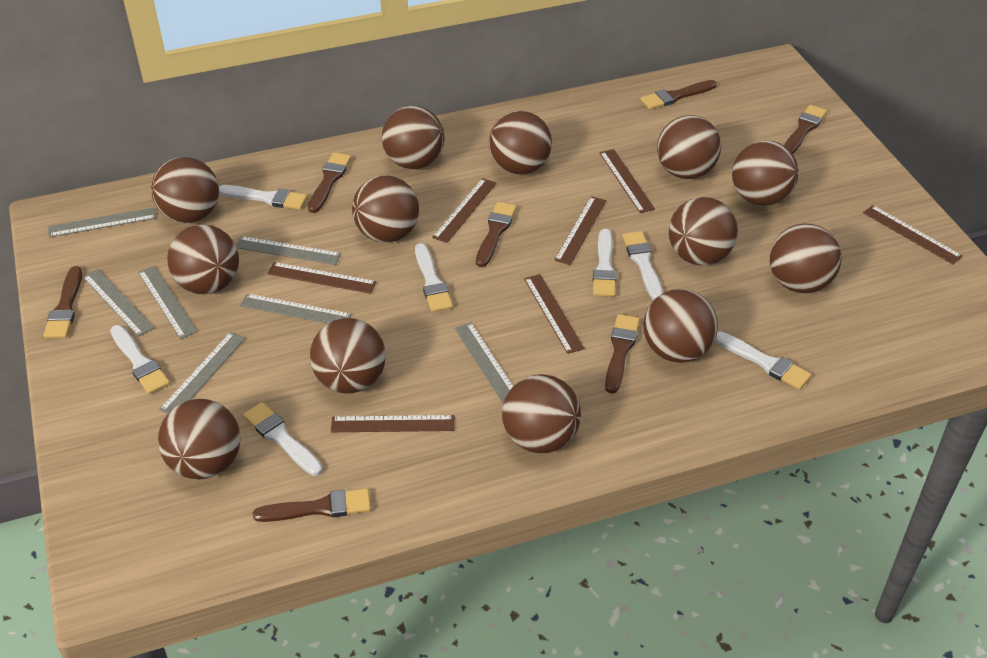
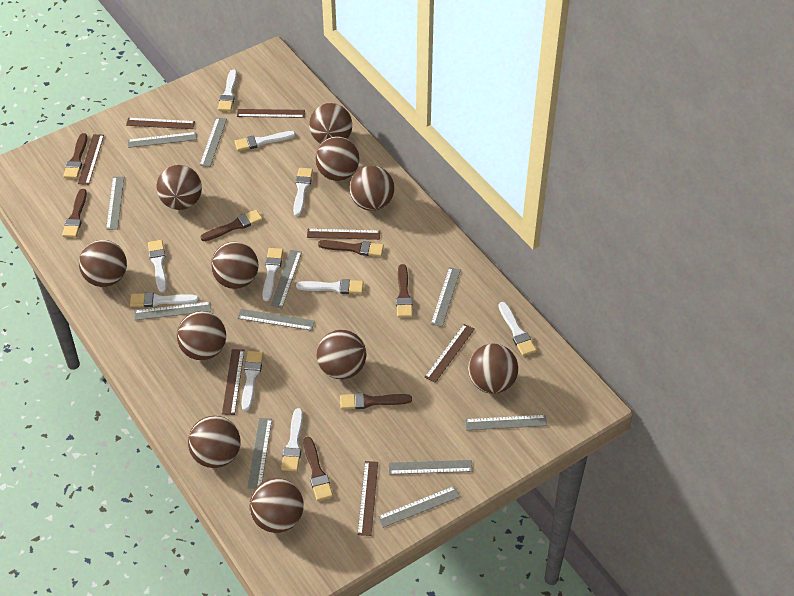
brown ball: 13 -> 11
grey ruler: 7 -> 11
white brush: 7 -> 10

